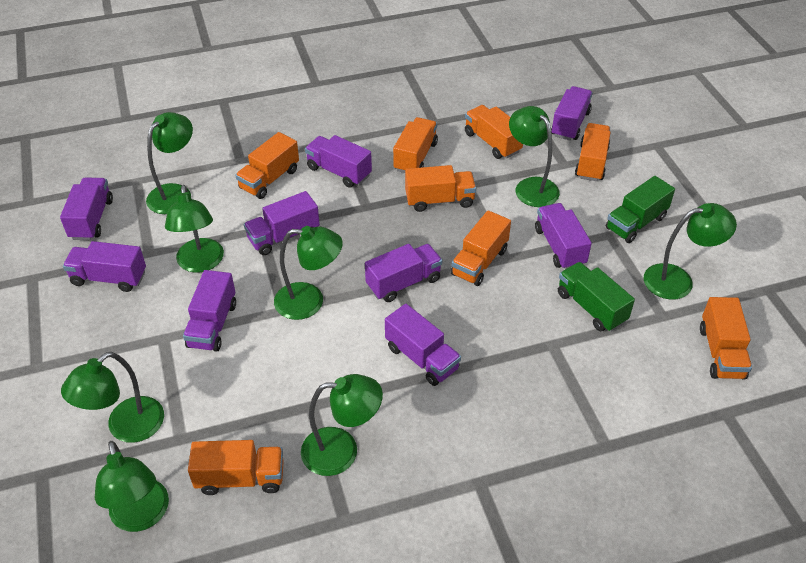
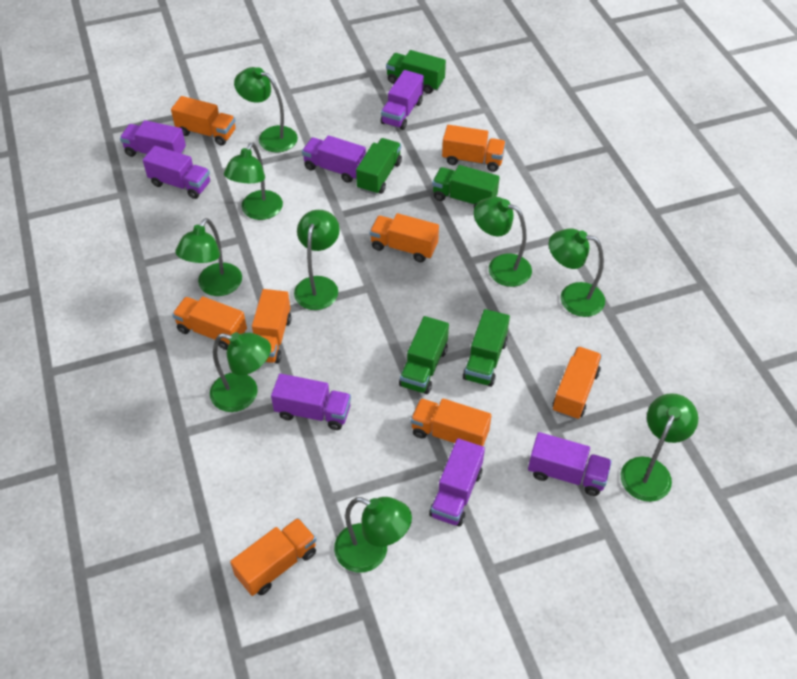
green lamp: 8 -> 9
green truck: 2 -> 5
purple truck: 9 -> 7

